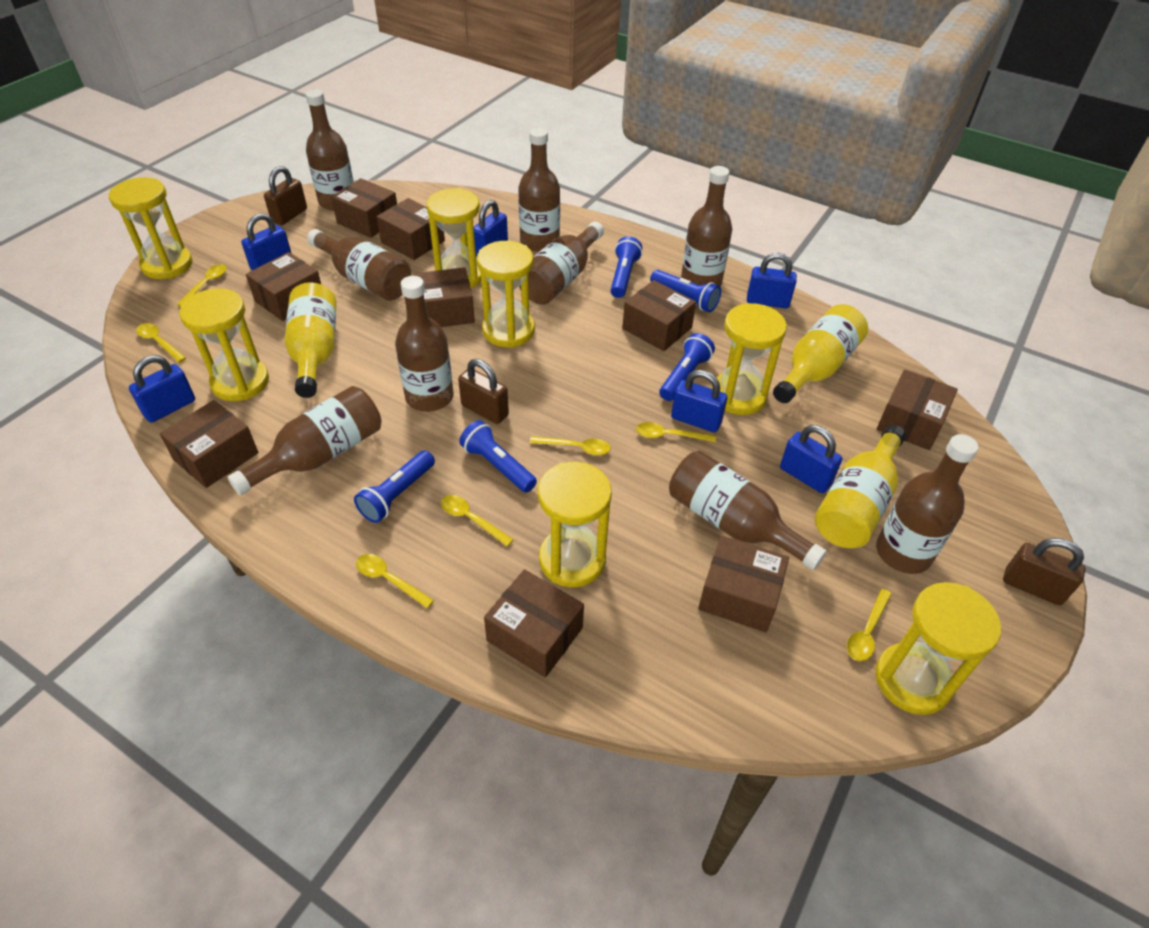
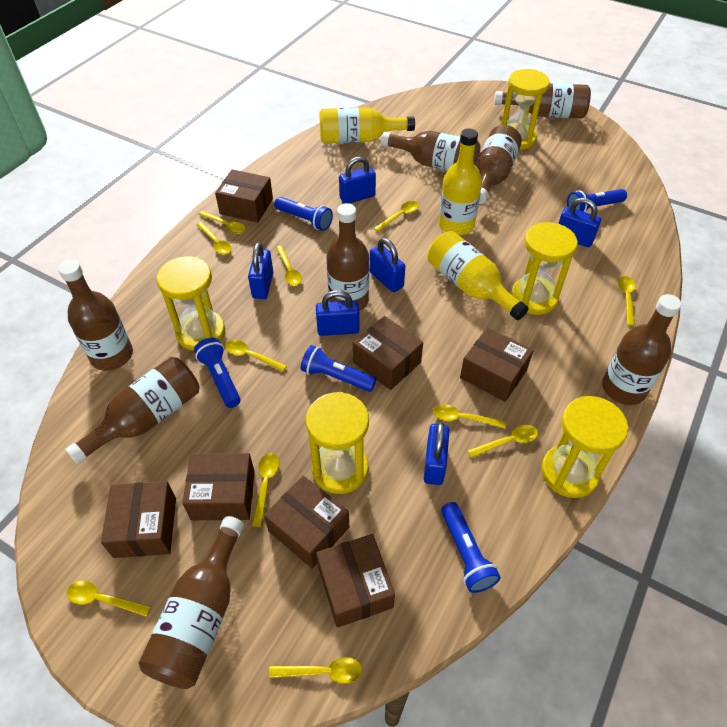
brown bottle: 9 -> 8
brown box: 9 -> 7
brown padlock: 3 -> 0
yellow hourglass: 7 -> 5
yellow spoon: 7 -> 11

